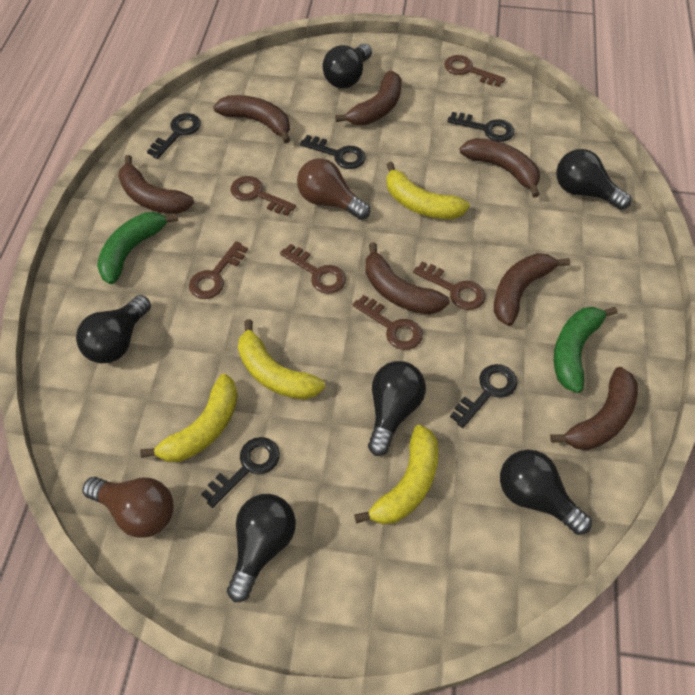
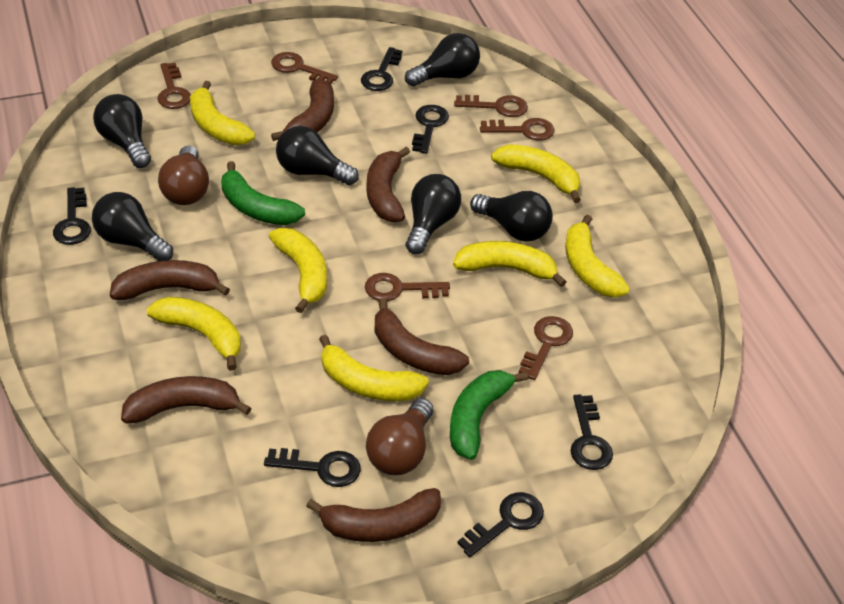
black key: 5 -> 6
brown banana: 7 -> 6
yellow banana: 4 -> 7

